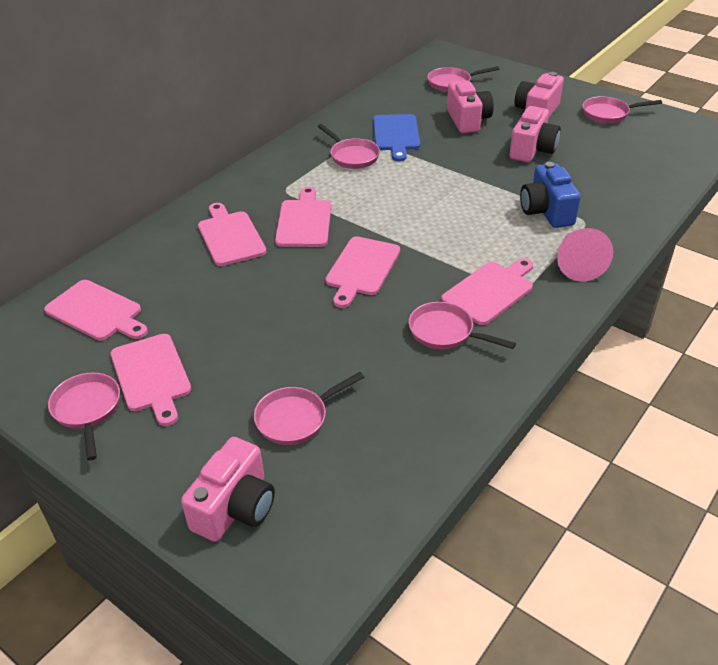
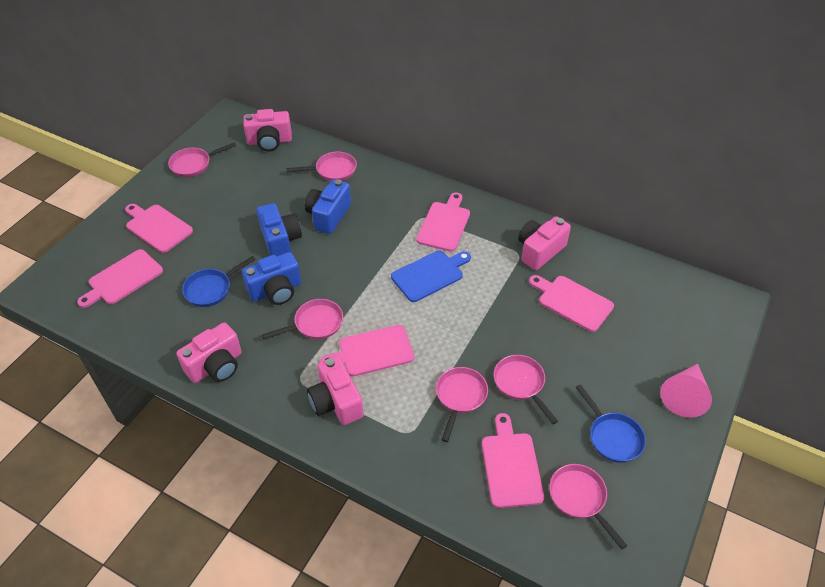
blue camera: 1 -> 3
blue pan: 0 -> 2

